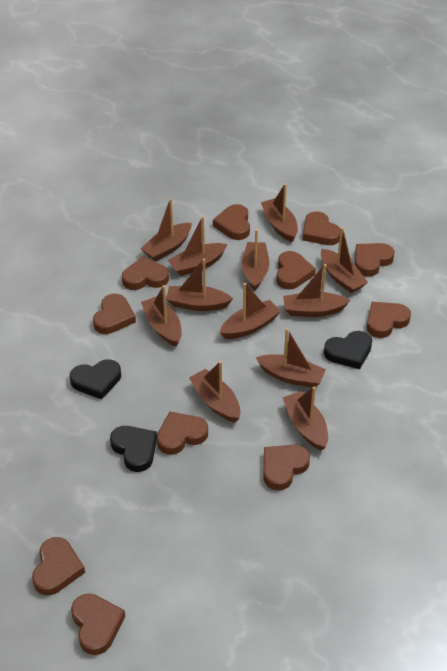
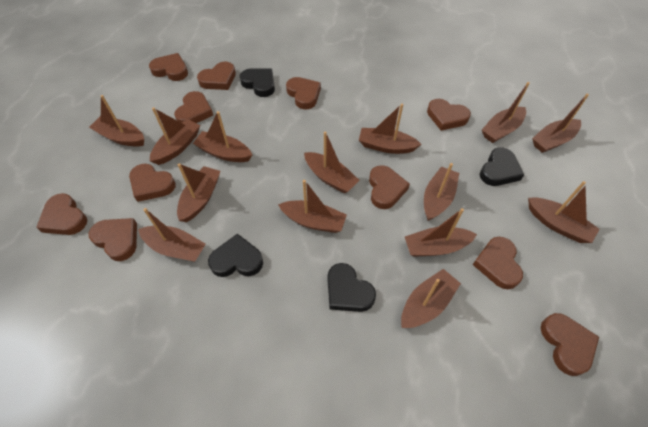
black heart: 3 -> 4
brown boat: 12 -> 14

